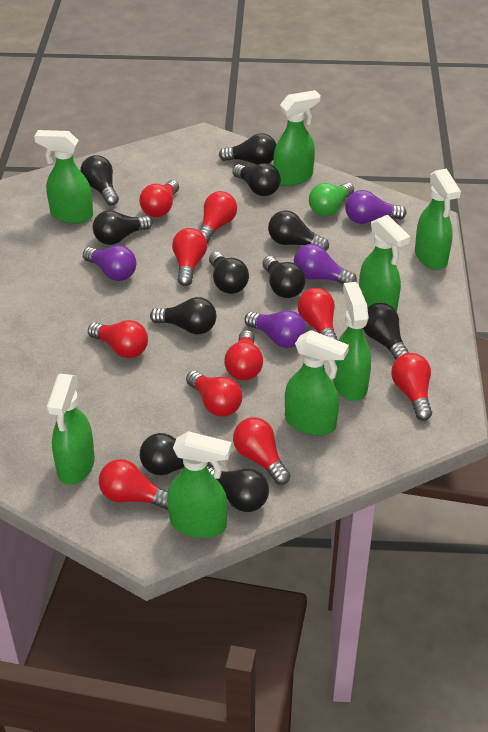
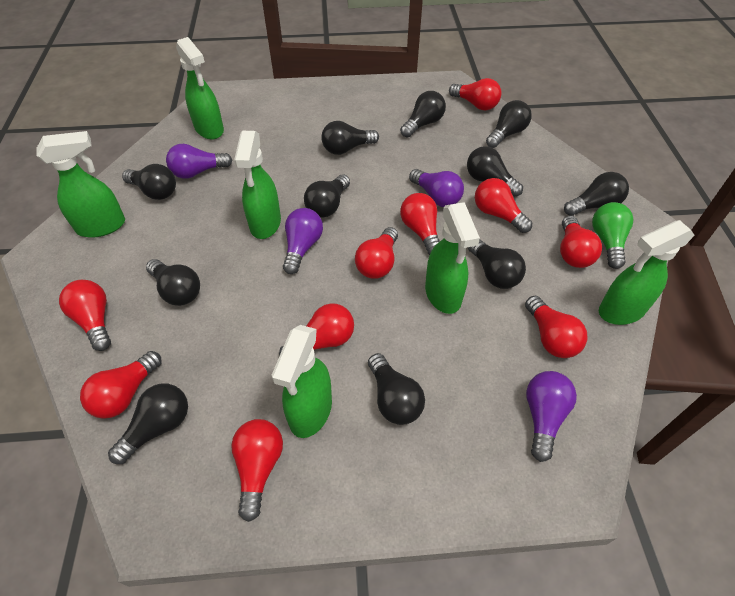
green spray bottle: 8 -> 6

